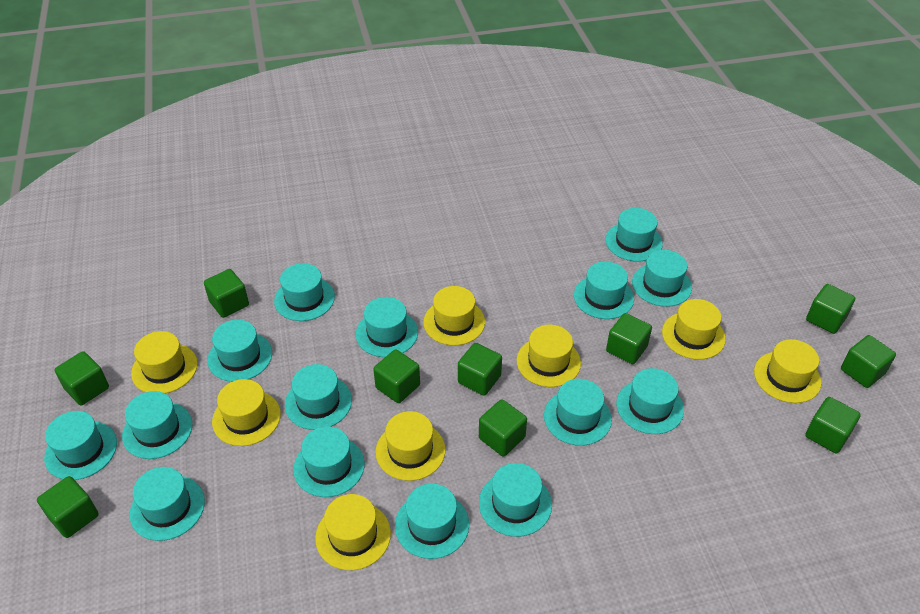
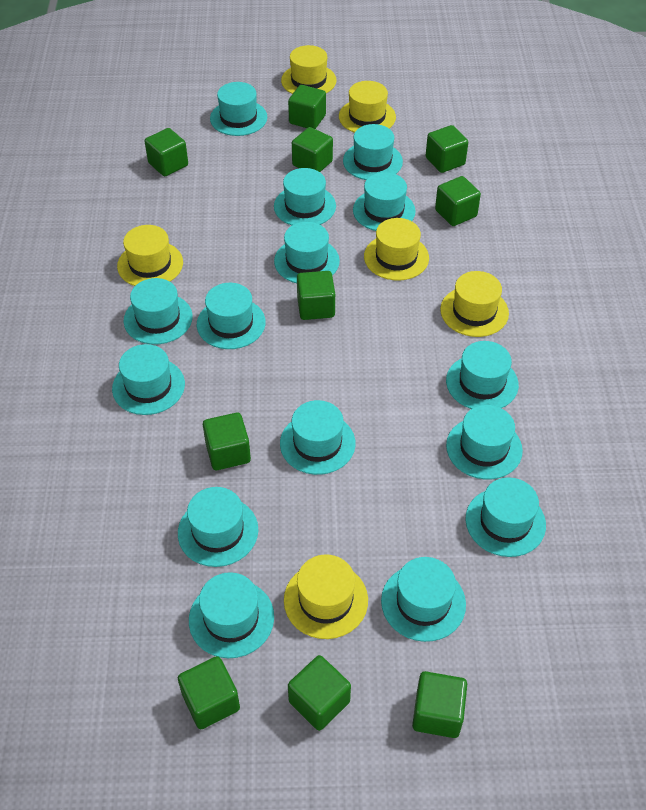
yellow hat: 8 -> 6

